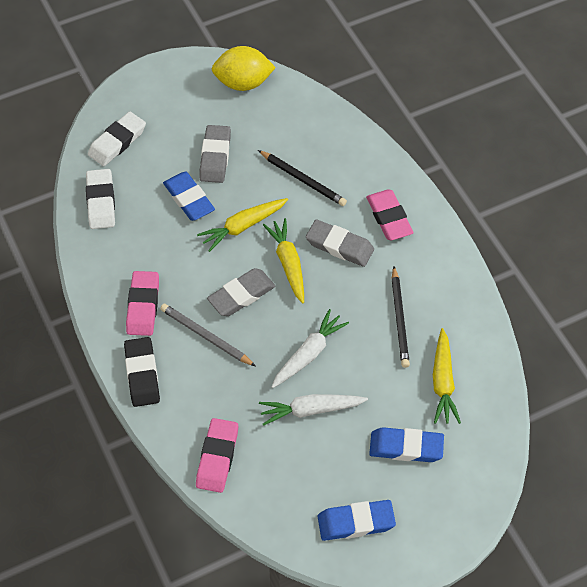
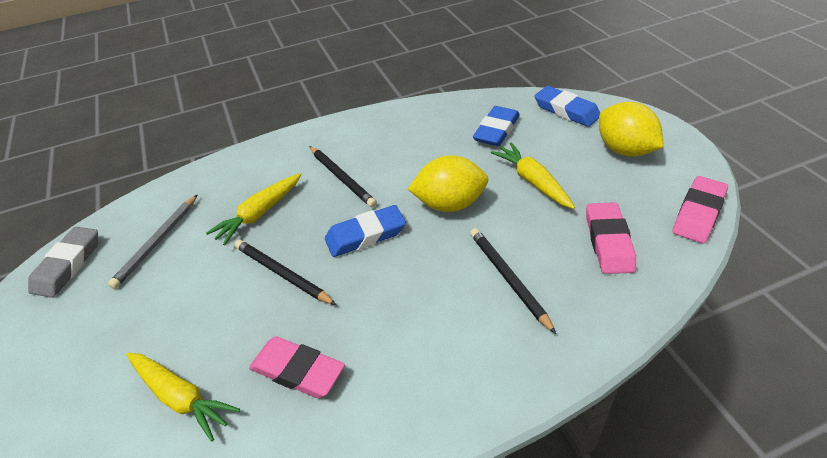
black eraser: 1 -> 0
black pencil: 2 -> 3
grey eraser: 3 -> 1
white carrot: 2 -> 0
white eraser: 2 -> 0
yellow lemon: 1 -> 2

